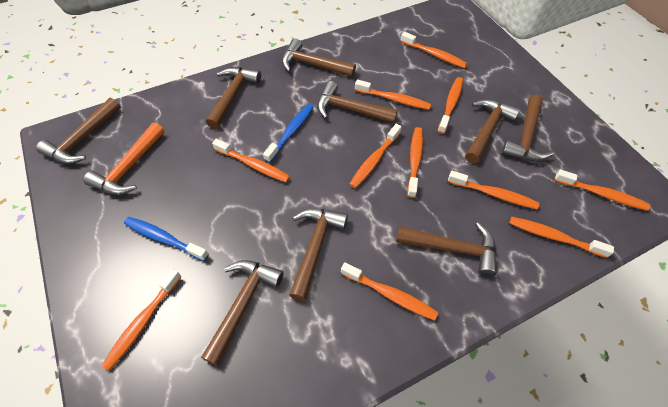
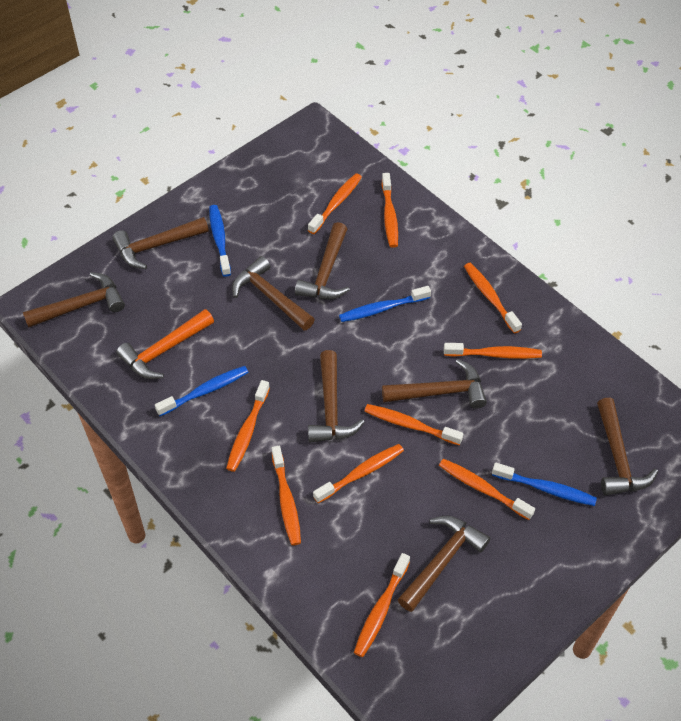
blue toothbrush: 2 -> 4
brown hammer: 9 -> 8
orange toothbrush: 11 -> 10

